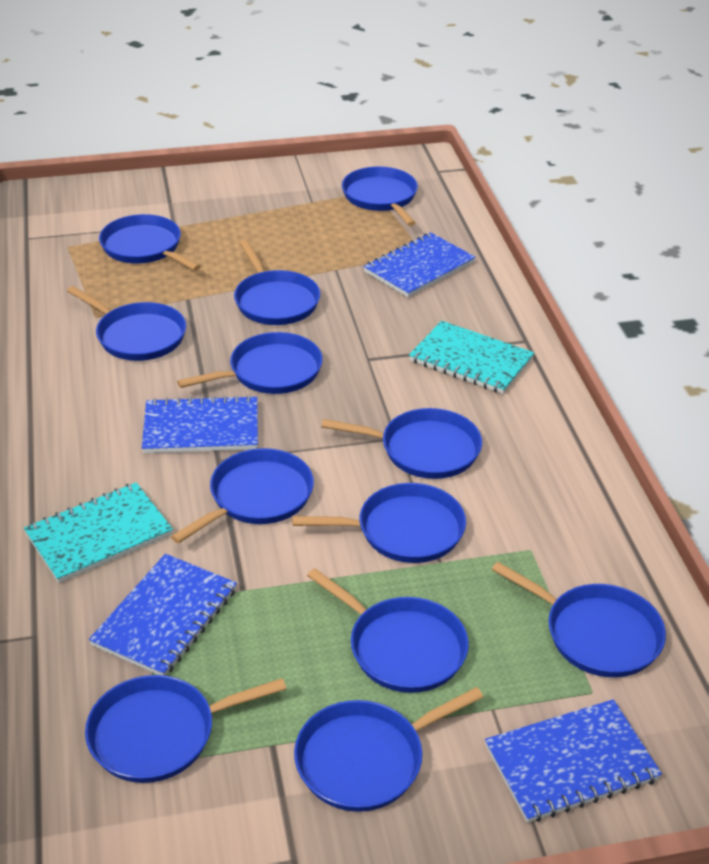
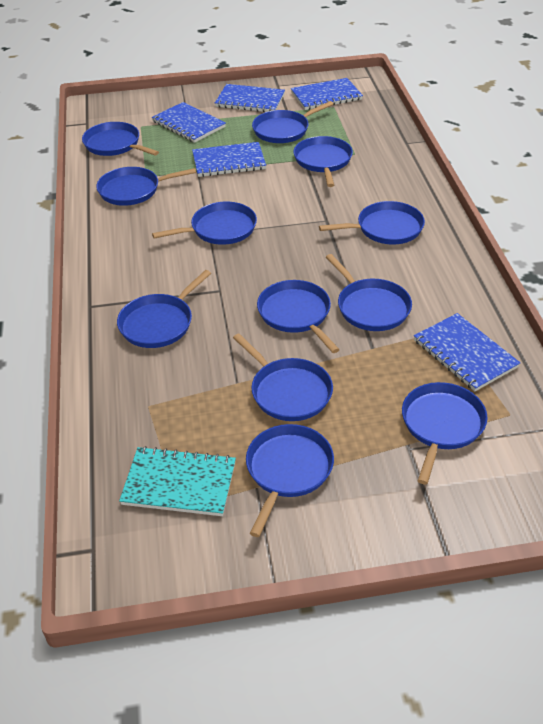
blue notebook: 4 -> 5
turquoise notebook: 2 -> 1

